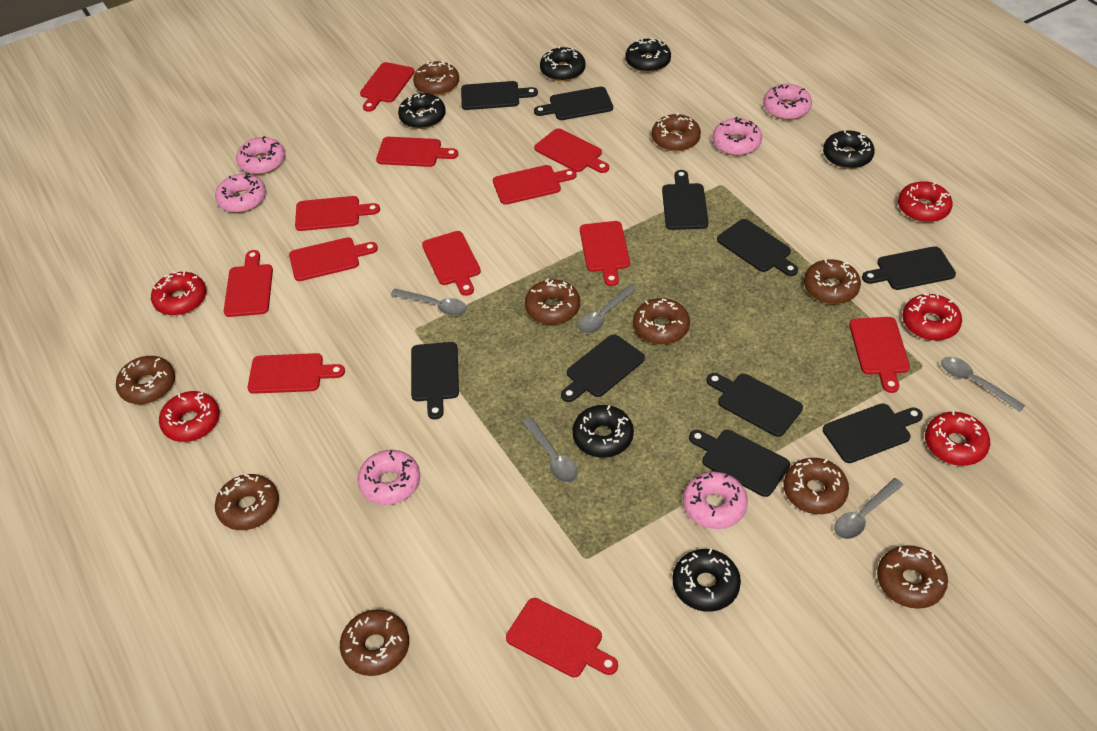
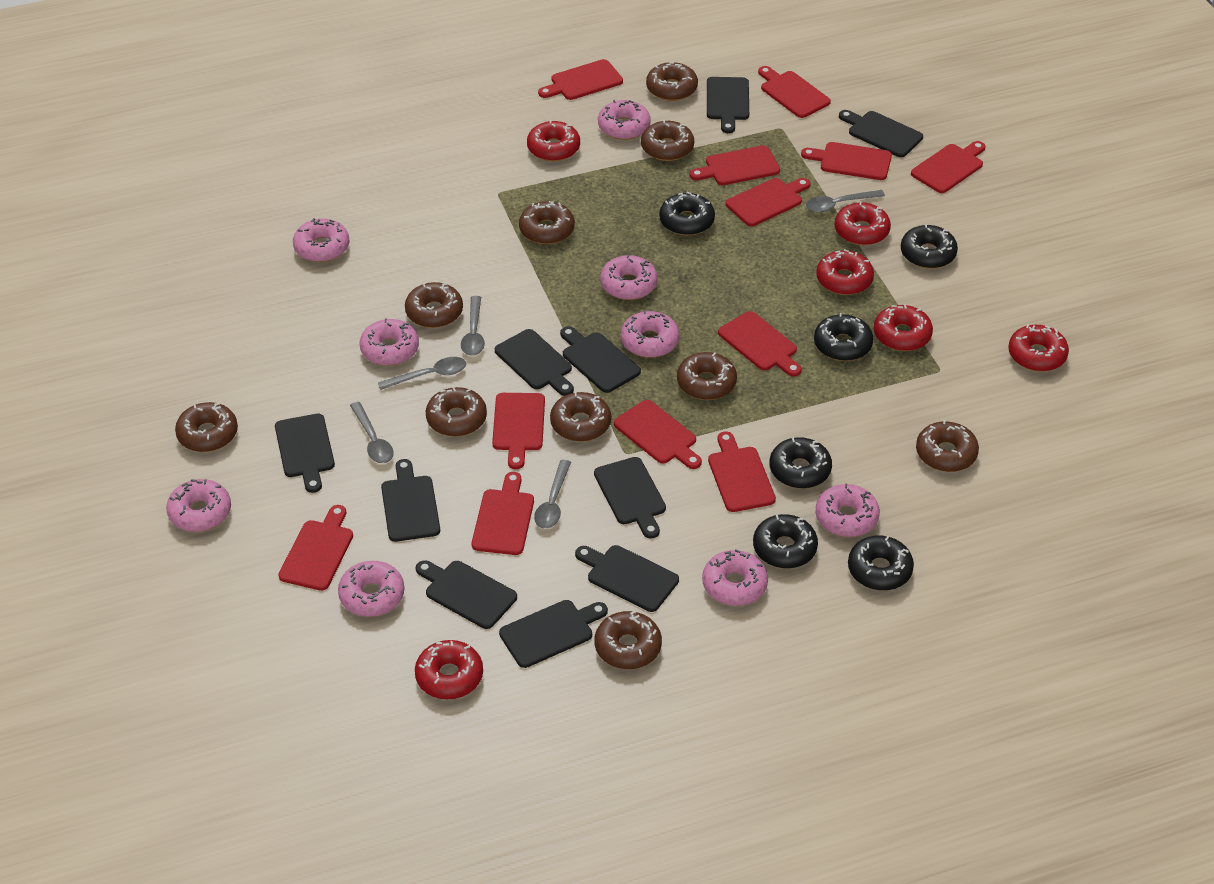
pink donut: 6 -> 9
red donut: 5 -> 6

